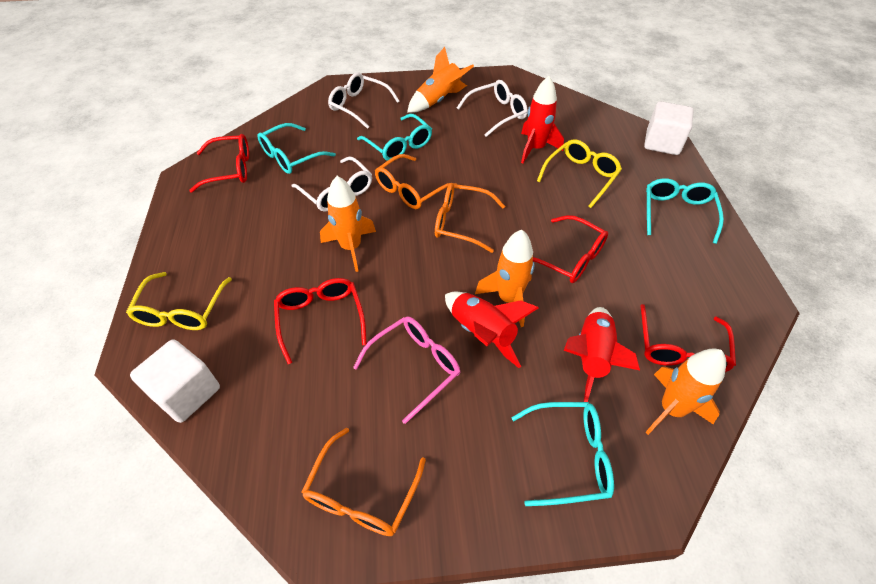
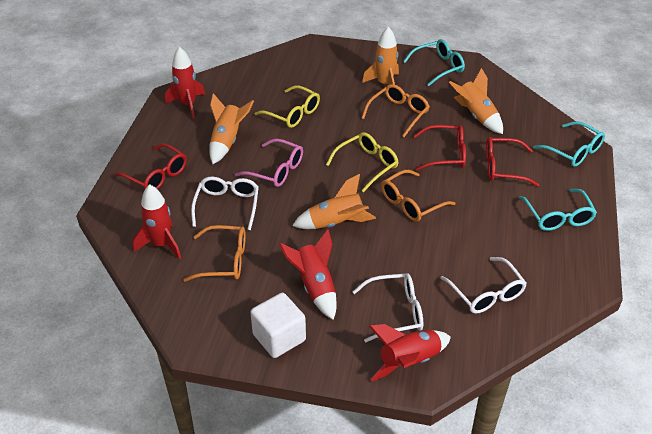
red glasses: 4 -> 3
red rocket: 3 -> 4
turquoise glasses: 4 -> 3
white cube: 2 -> 1

